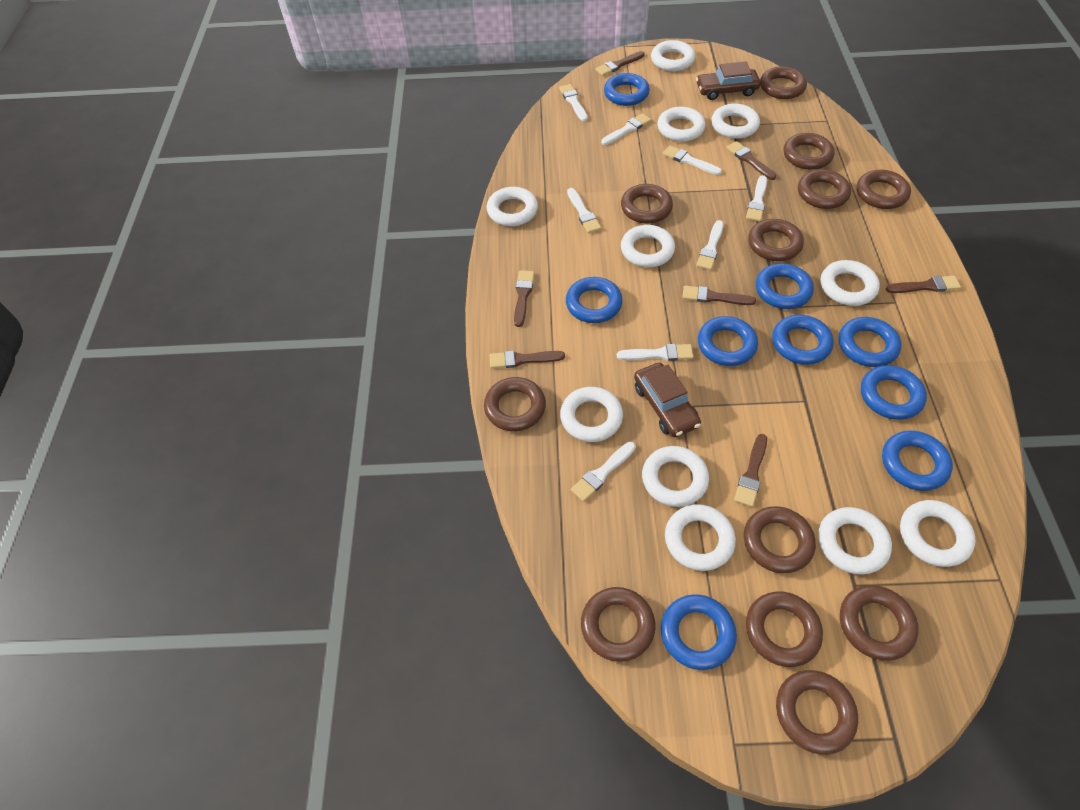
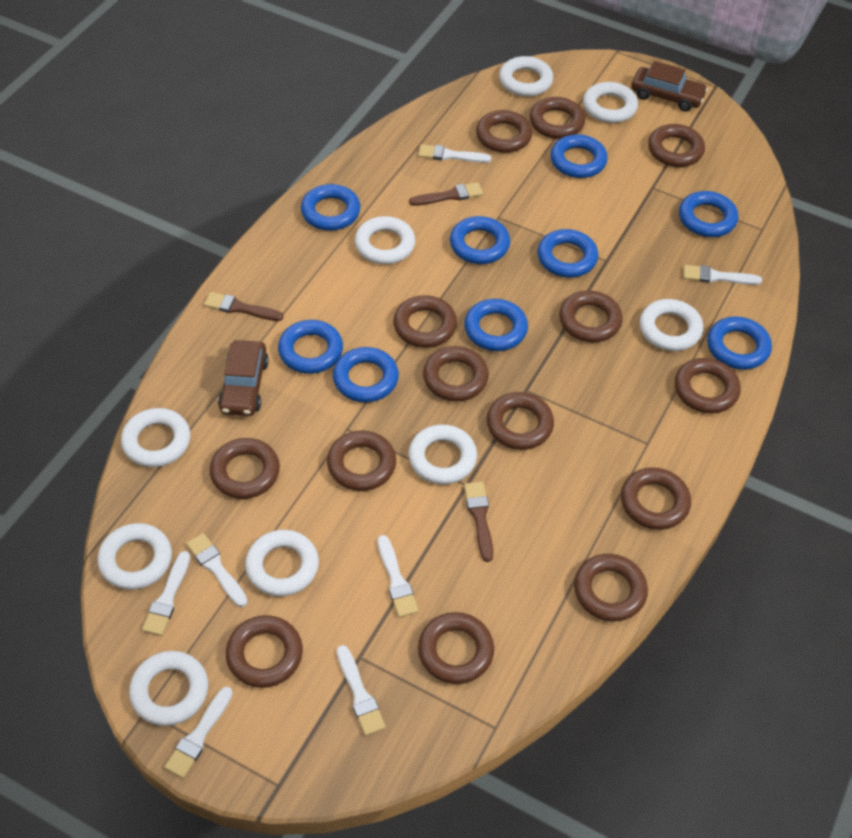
brown brush: 7 -> 3
brown ring: 12 -> 14
white brush: 8 -> 7
white ring: 11 -> 9

